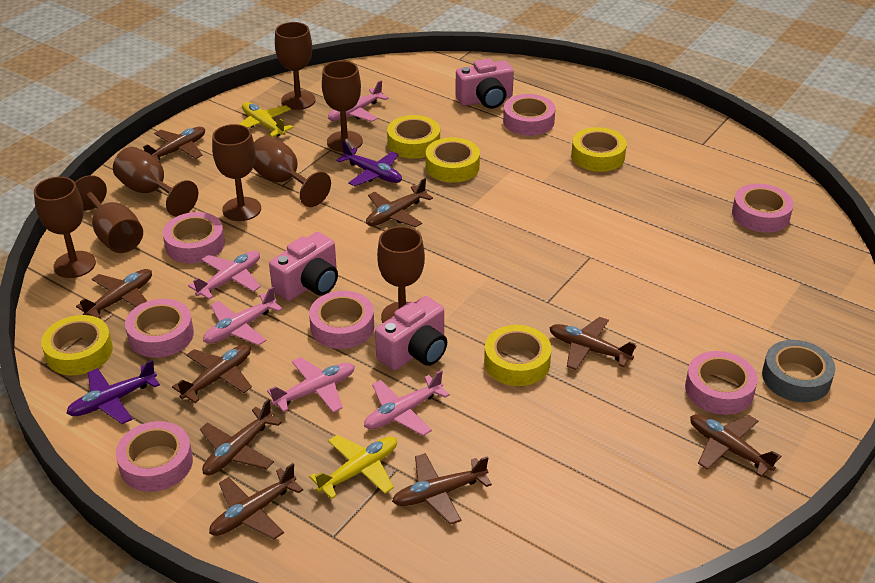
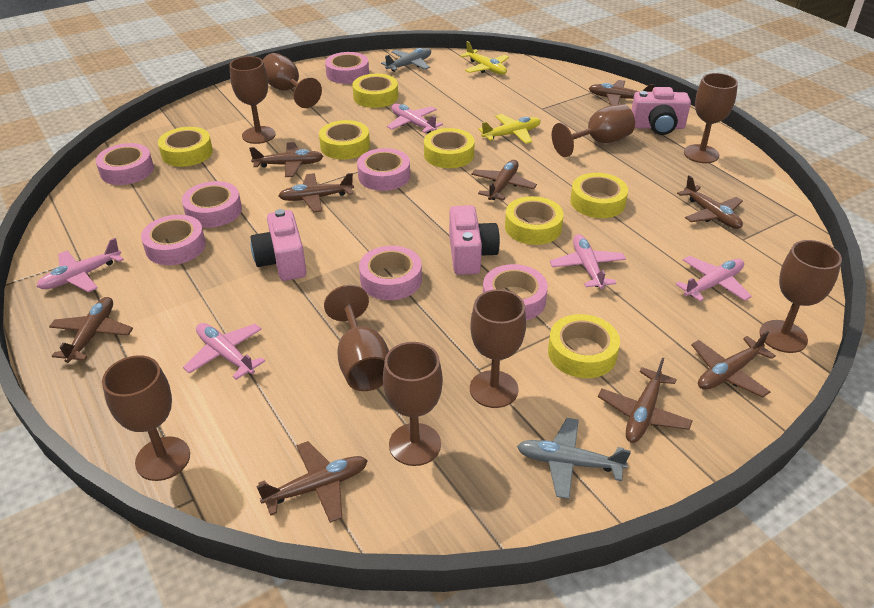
brown goblet: 8 -> 9
grey plane: 0 -> 2
grey tape: 1 -> 0
purple plane: 2 -> 0
yellow tape: 5 -> 7

